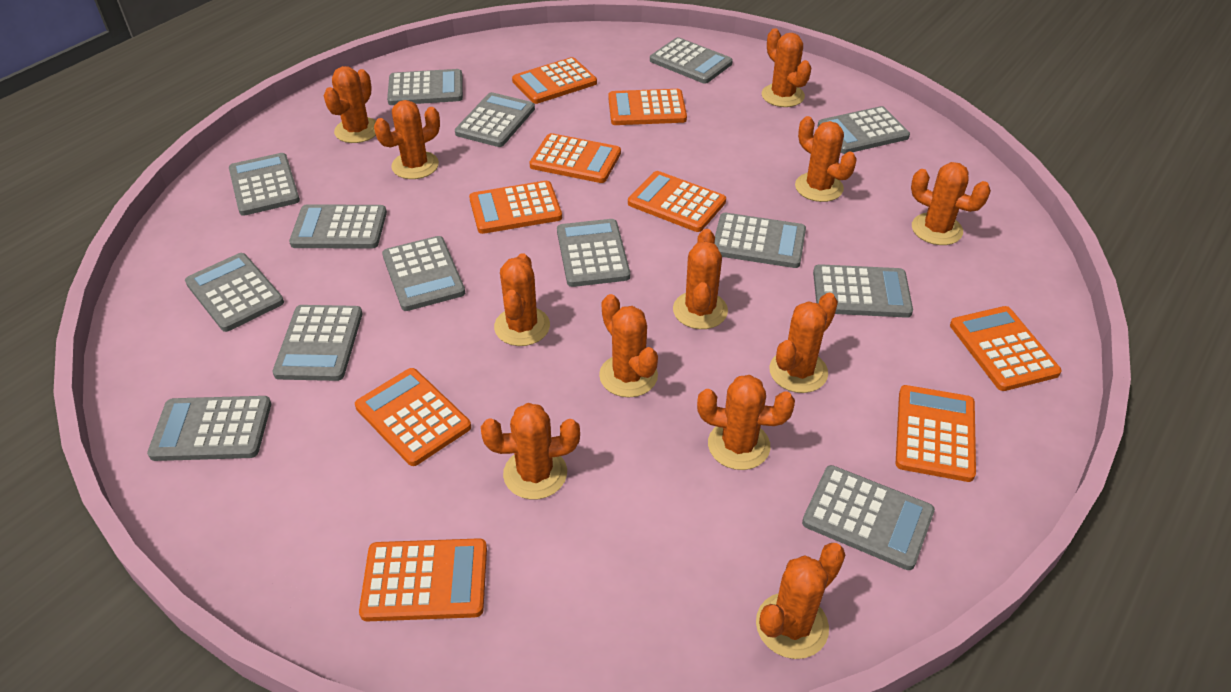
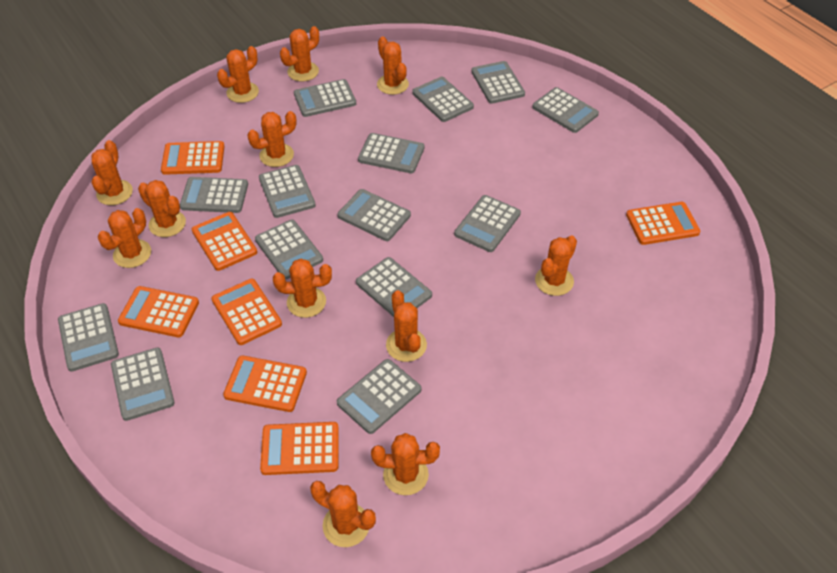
orange calculator: 9 -> 7

